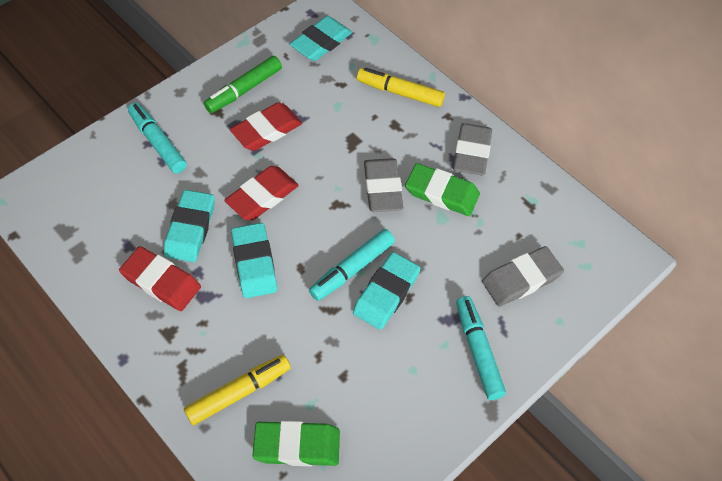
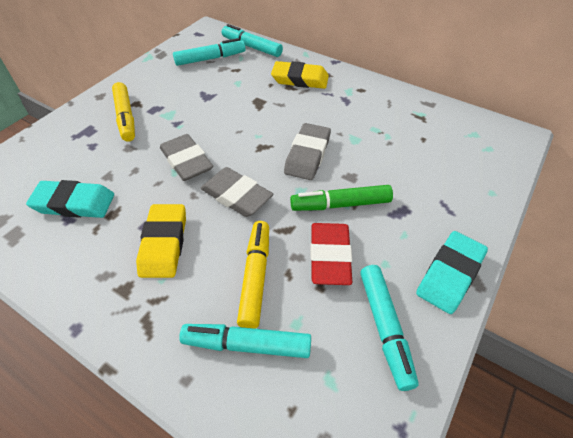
green eraser: 2 -> 0
red eraser: 3 -> 1
turquoise eraser: 4 -> 2
turquoise marker: 3 -> 4
yellow eraser: 0 -> 2

